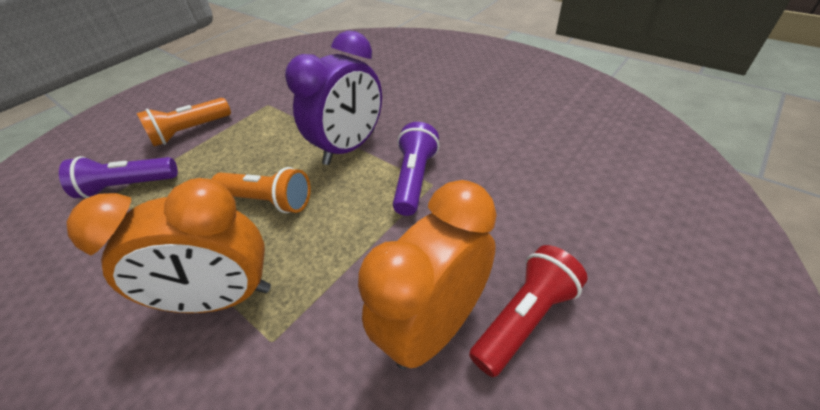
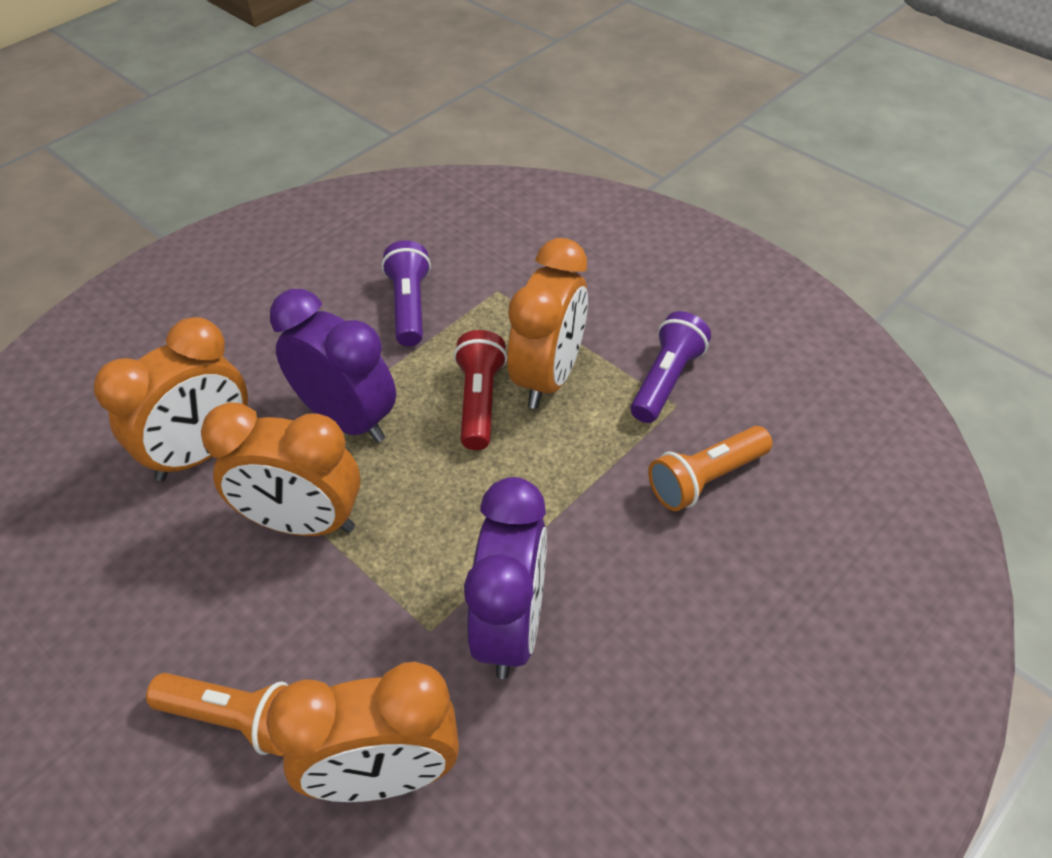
orange clock: 2 -> 4
purple clock: 1 -> 2

